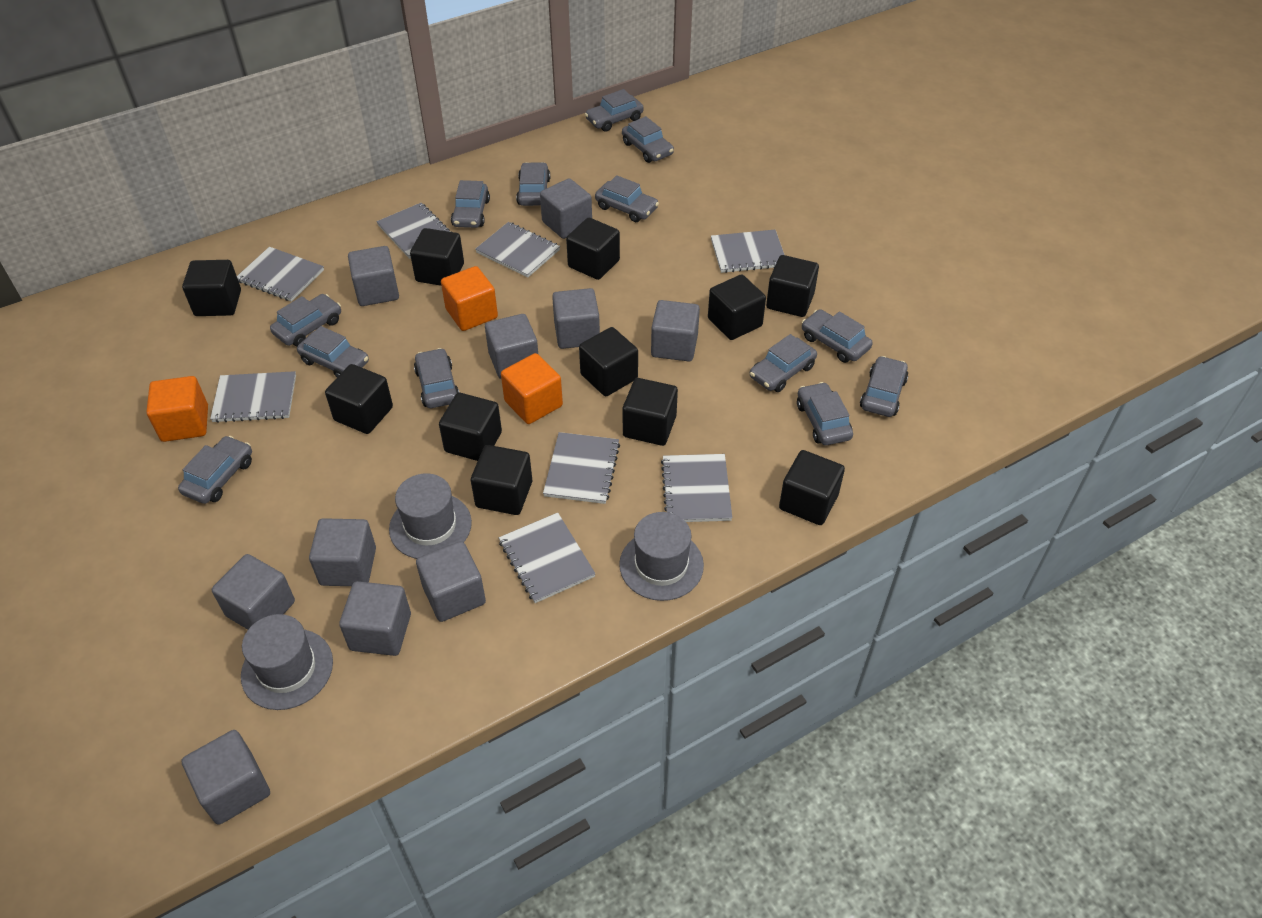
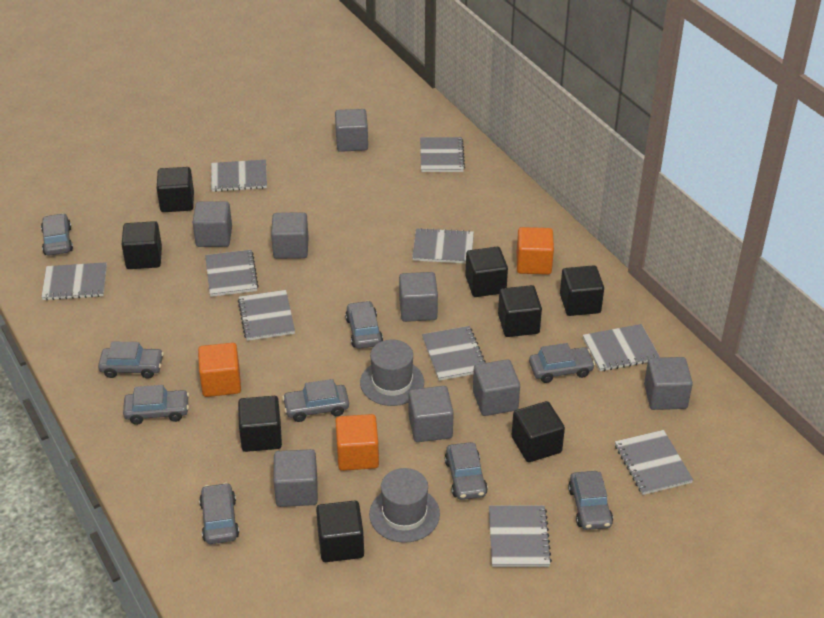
black cube: 11 -> 8
grey car: 13 -> 9
grey cube: 10 -> 8
grey hat: 3 -> 2
grey notebook: 8 -> 10

